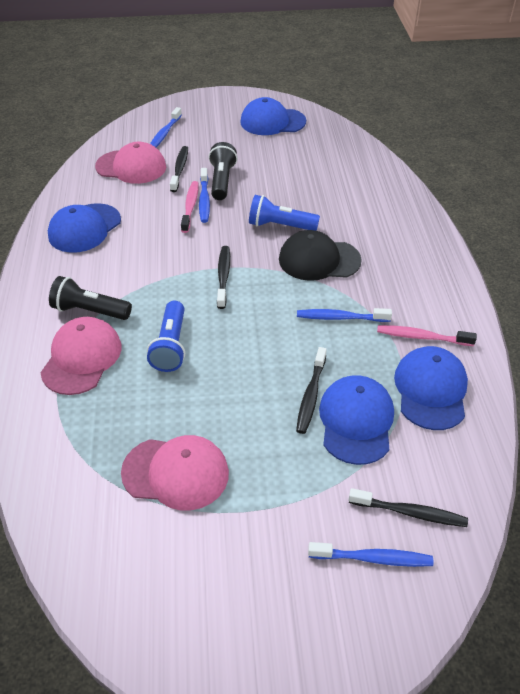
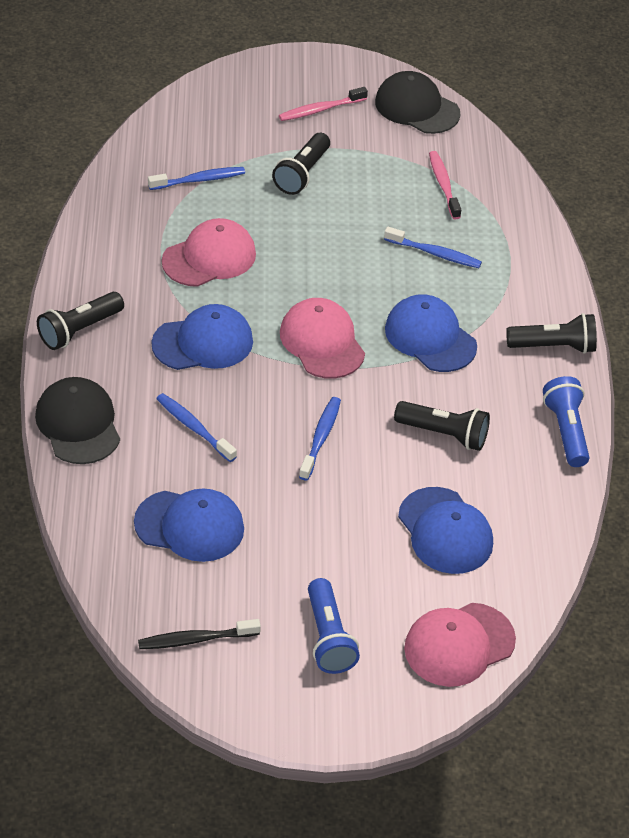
black cap: 1 -> 2
black flashlight: 2 -> 4
black toothbrush: 4 -> 1

